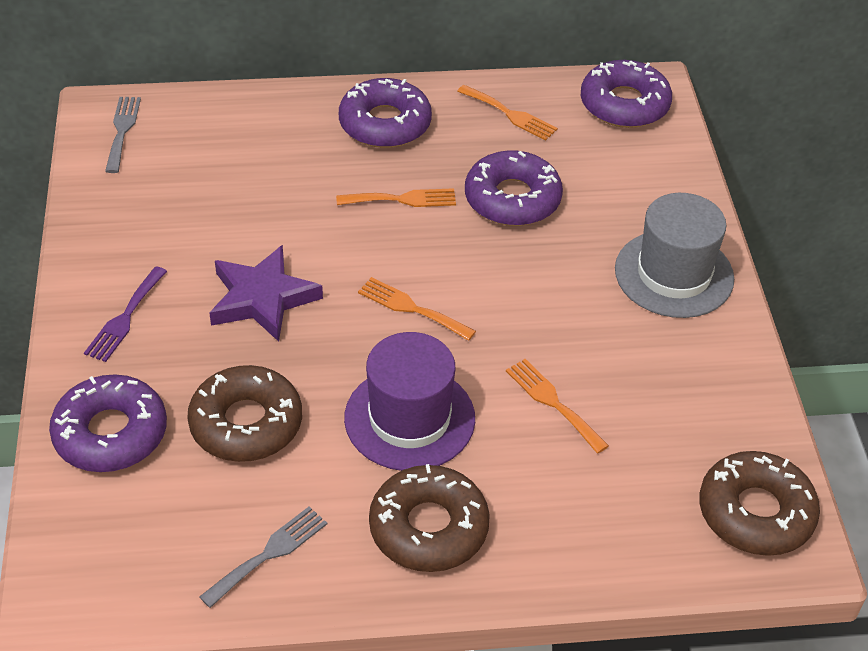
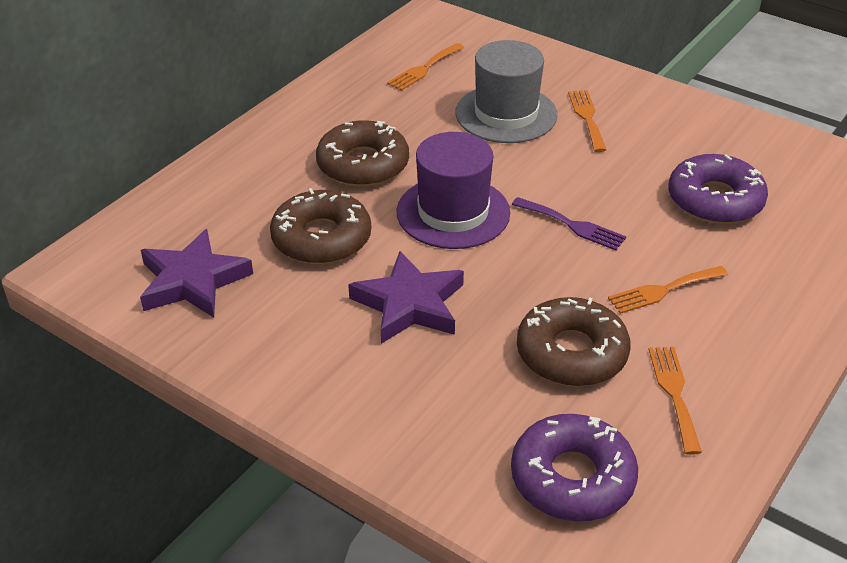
grey fork: 2 -> 0
purple donut: 4 -> 2
purple star: 1 -> 2

